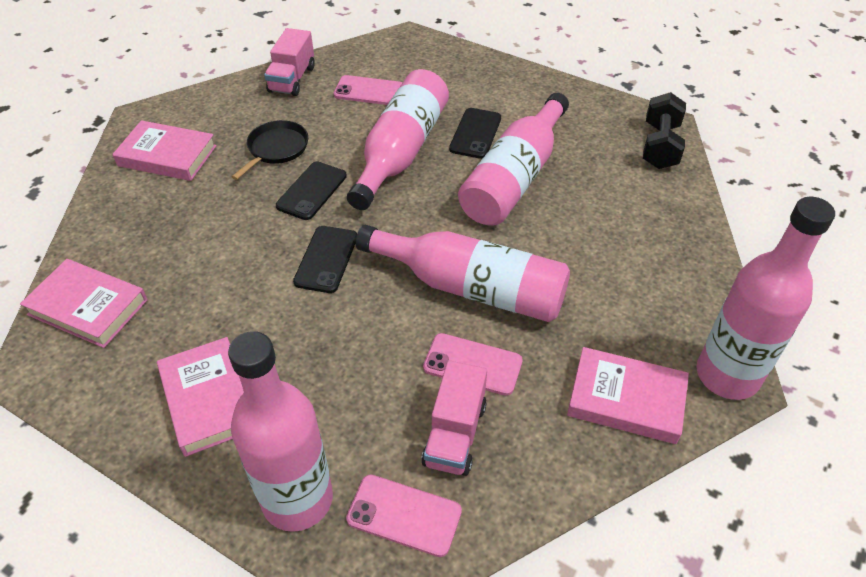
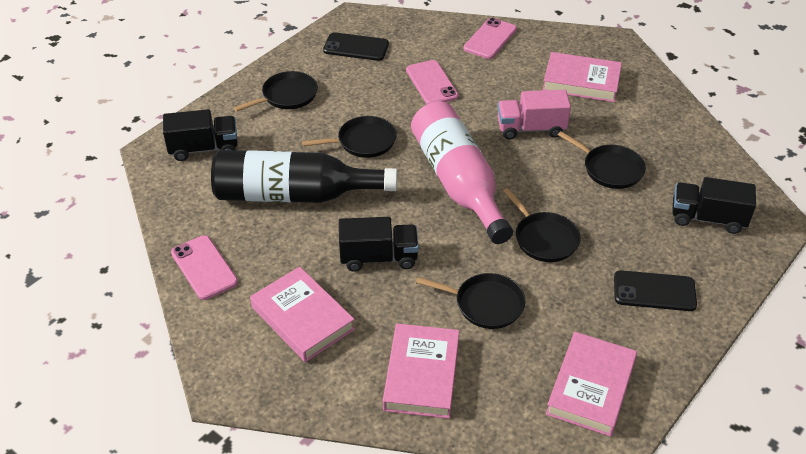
black bottle: 0 -> 1
black dumbbell: 1 -> 0
black pan: 1 -> 5
black phone: 3 -> 2
black truck: 0 -> 3
pink bottle: 5 -> 1
pink truck: 2 -> 1

